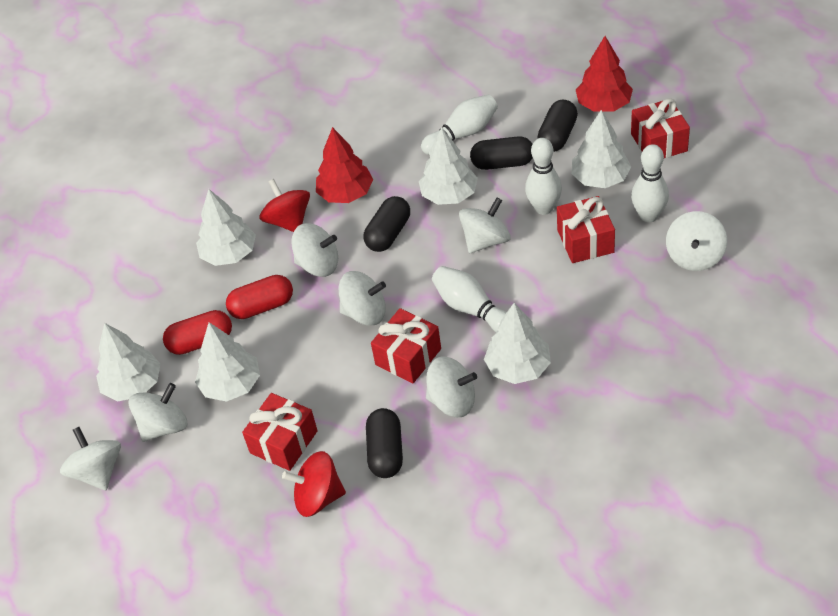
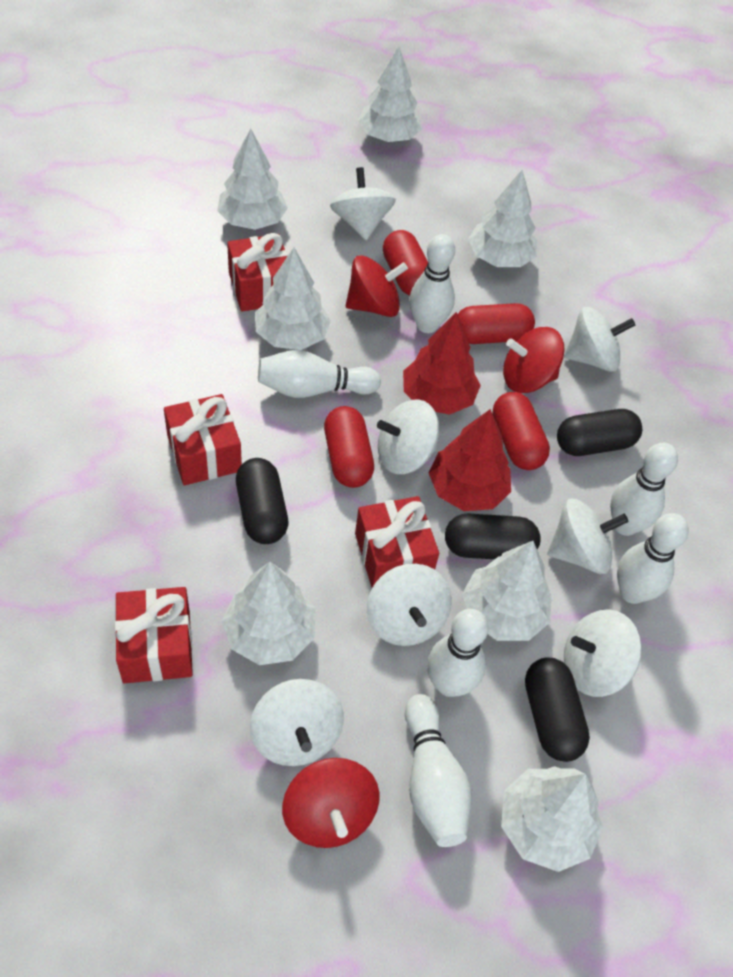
red capsule: 2 -> 4
red spinning top: 2 -> 3
white bowling pin: 4 -> 6
white tree: 6 -> 7

